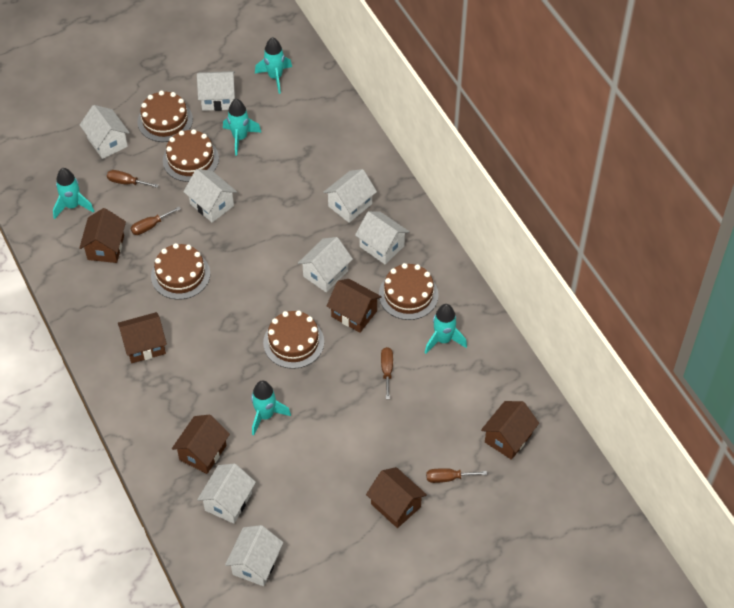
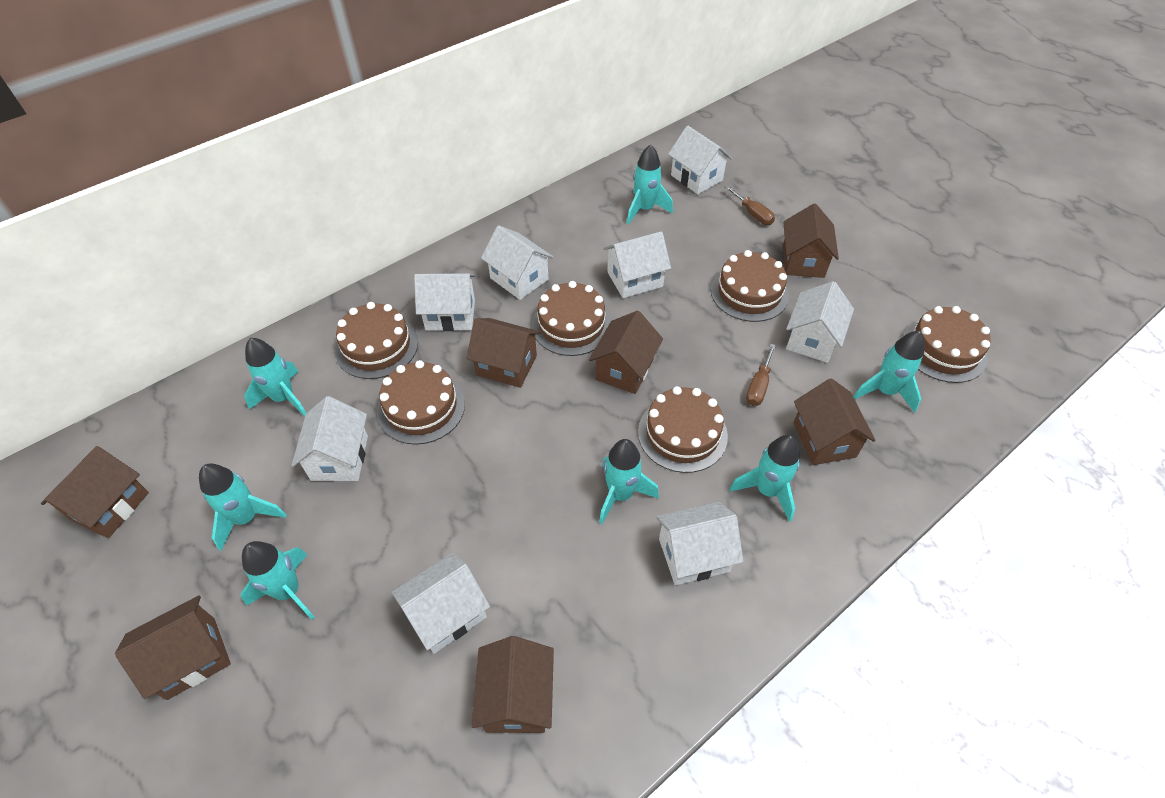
brown cake: 5 -> 6
brown house: 6 -> 7
brown screwdriver: 4 -> 2
turquoise rocket: 5 -> 7

